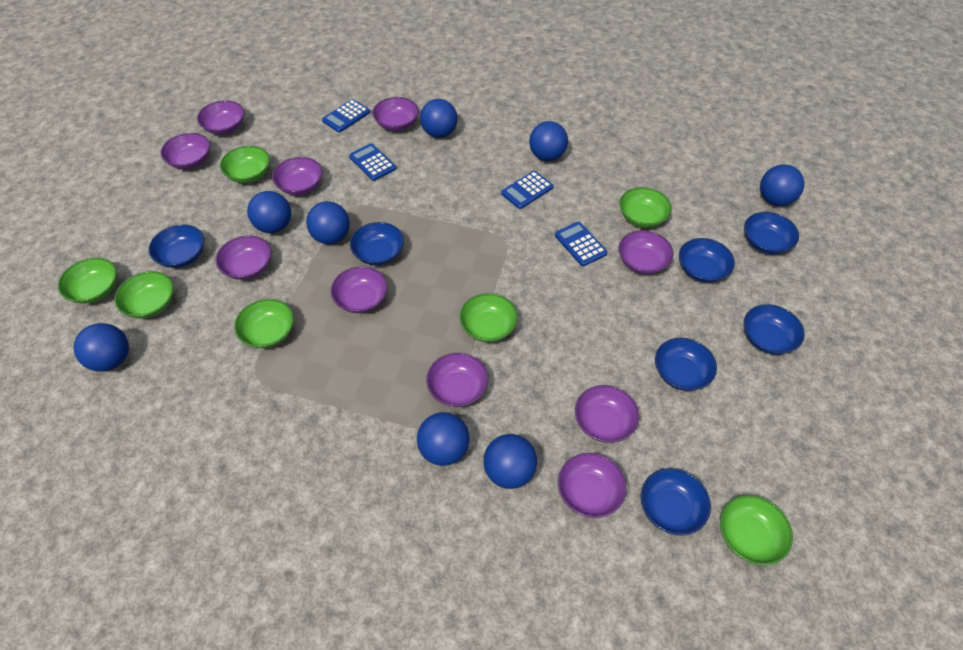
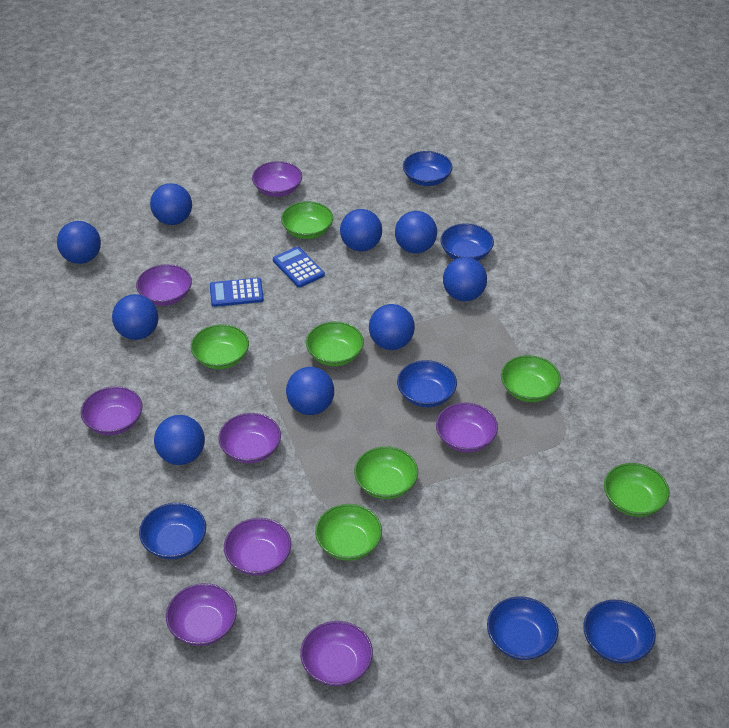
blue ball: 8 -> 9
blue bowl: 7 -> 6
blue calculator: 4 -> 2
purple bowl: 10 -> 8

